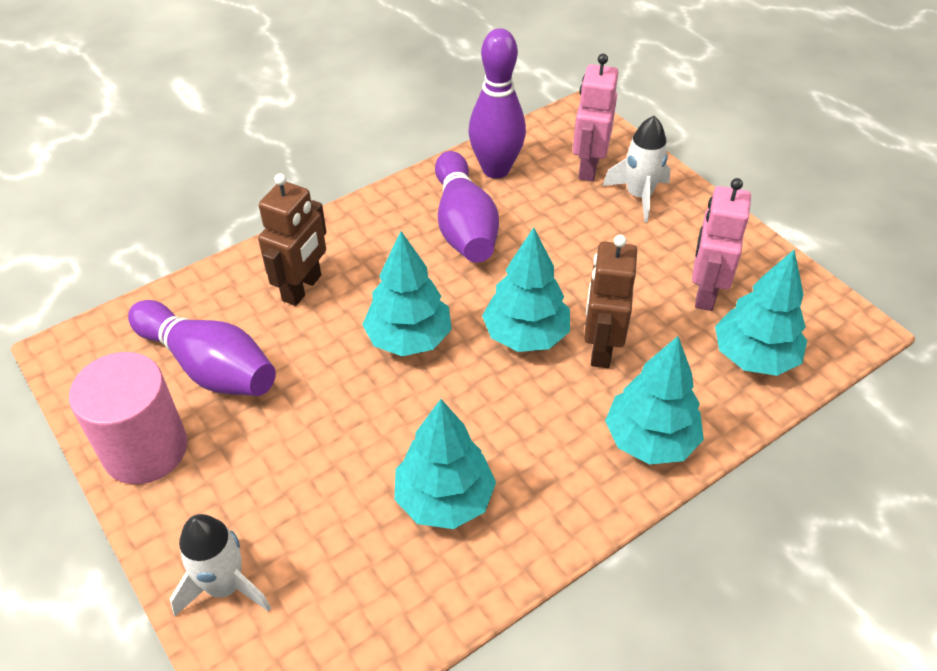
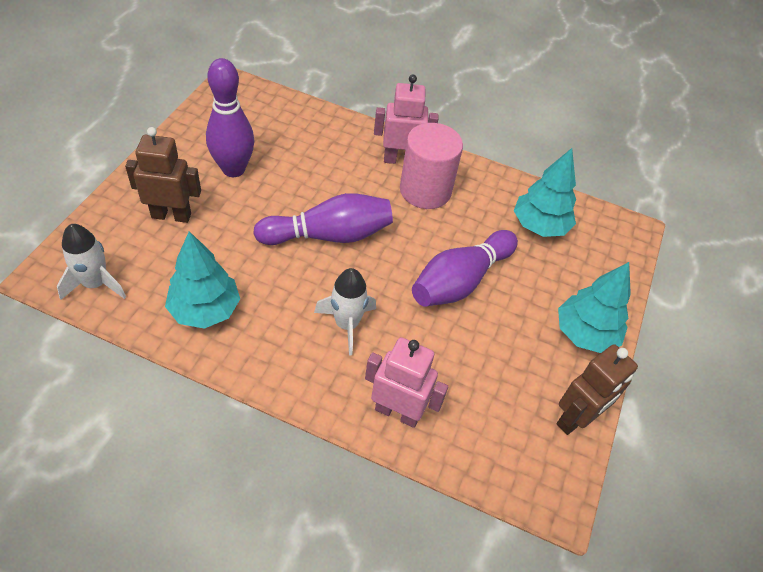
turquoise tree: 5 -> 3

